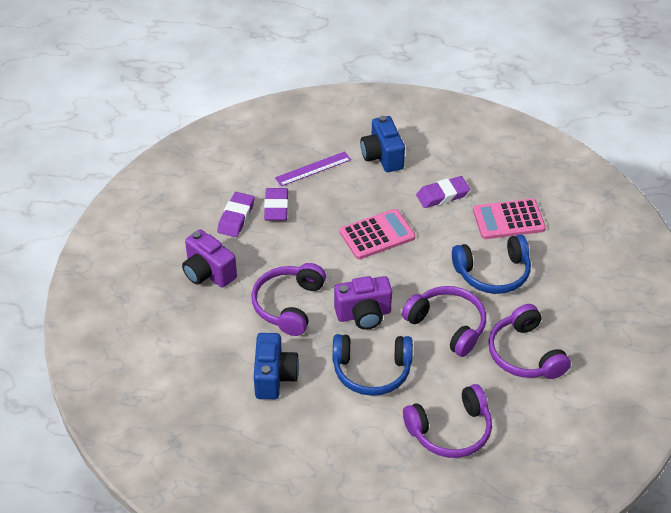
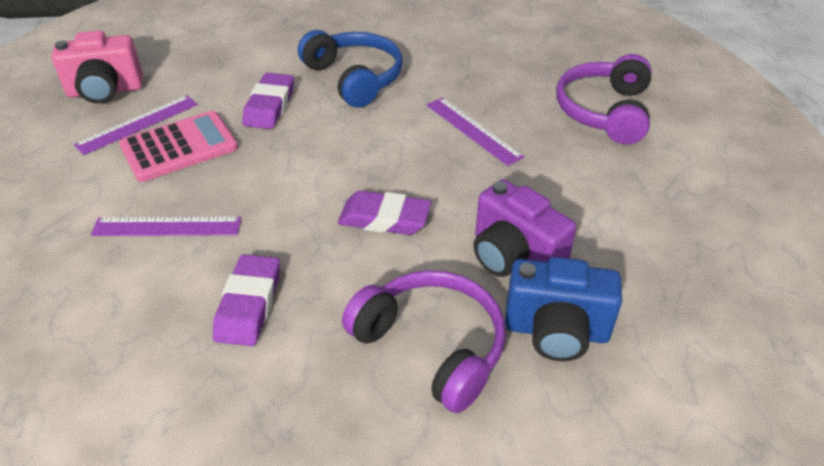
blue camera: 2 -> 1
blue headphones: 2 -> 1
pink calculator: 2 -> 1
pink camera: 0 -> 1
purple camera: 2 -> 1
purple headphones: 4 -> 2
purple ruler: 1 -> 3

